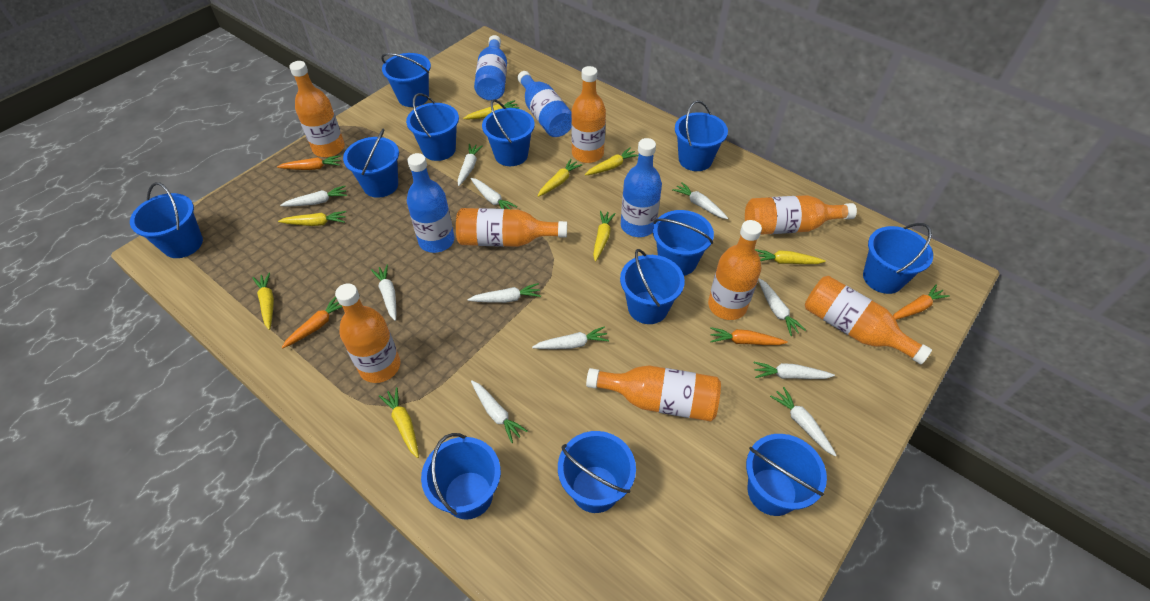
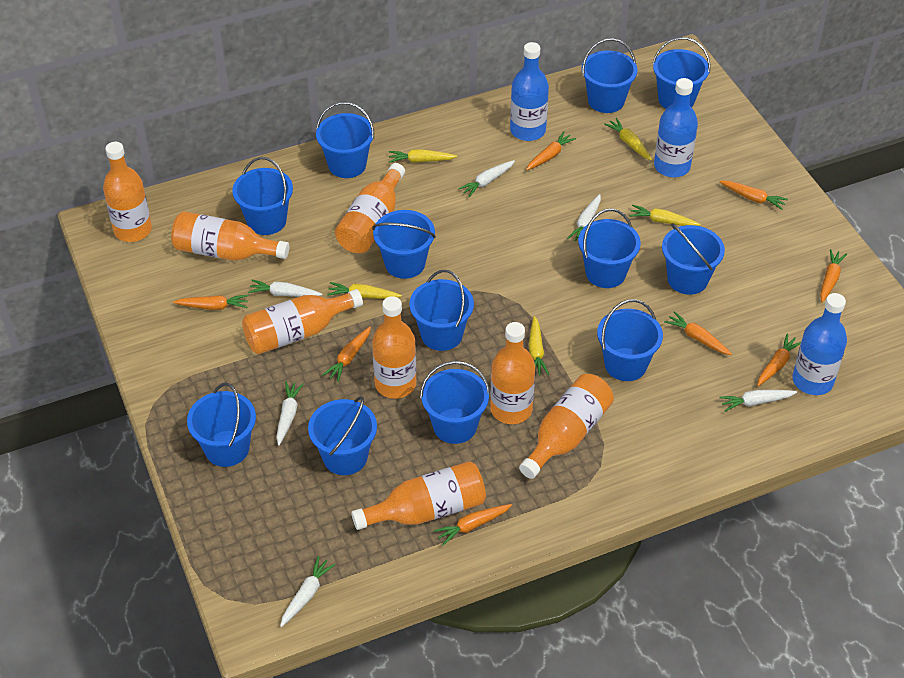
blue bottle: 4 -> 3
orange carrot: 4 -> 8
white carrot: 11 -> 6
yellow carrot: 8 -> 5

